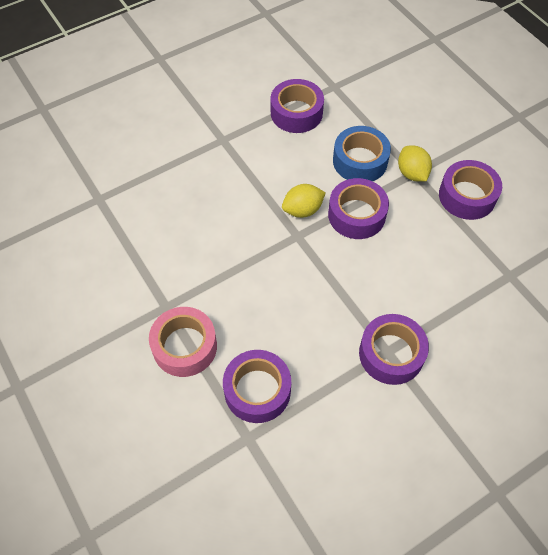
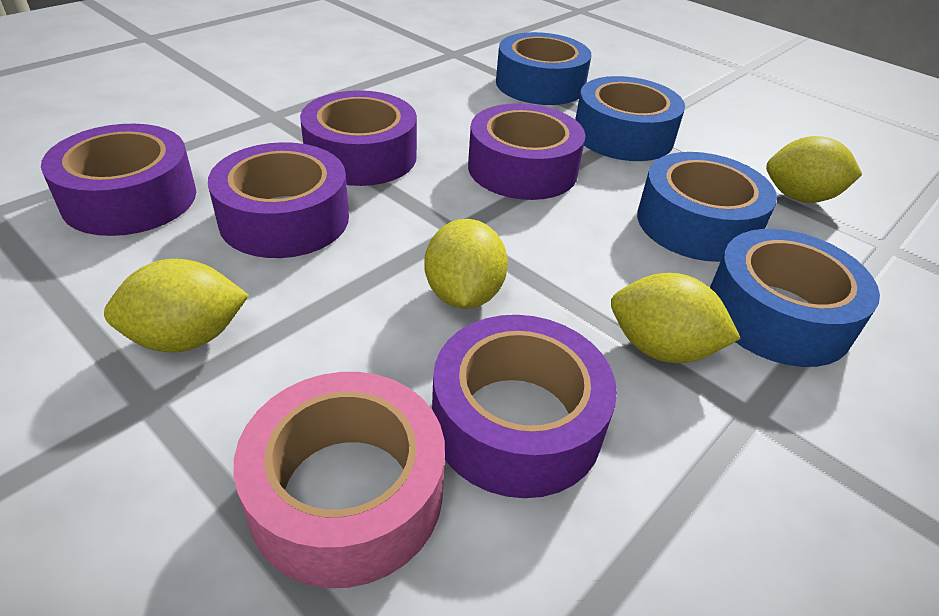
blue tape: 1 -> 4
yellow lemon: 2 -> 4

